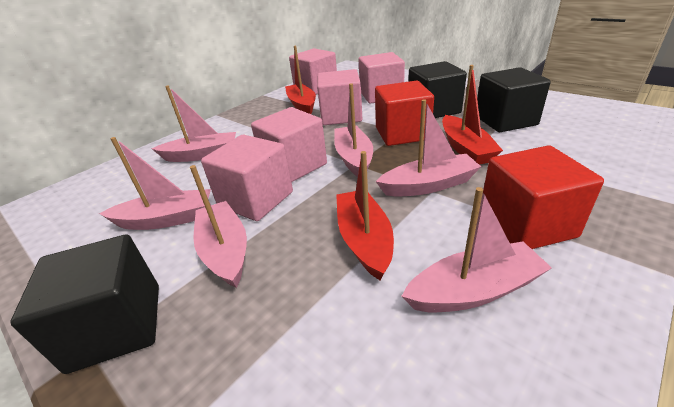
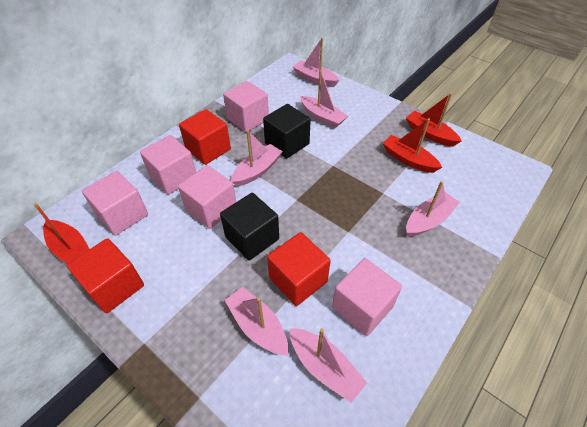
black cube: 3 -> 2
red cube: 2 -> 3

